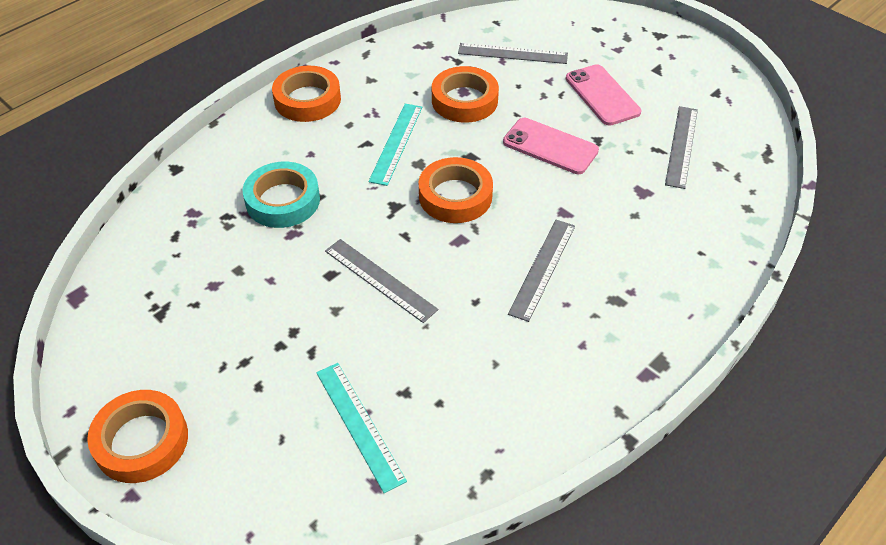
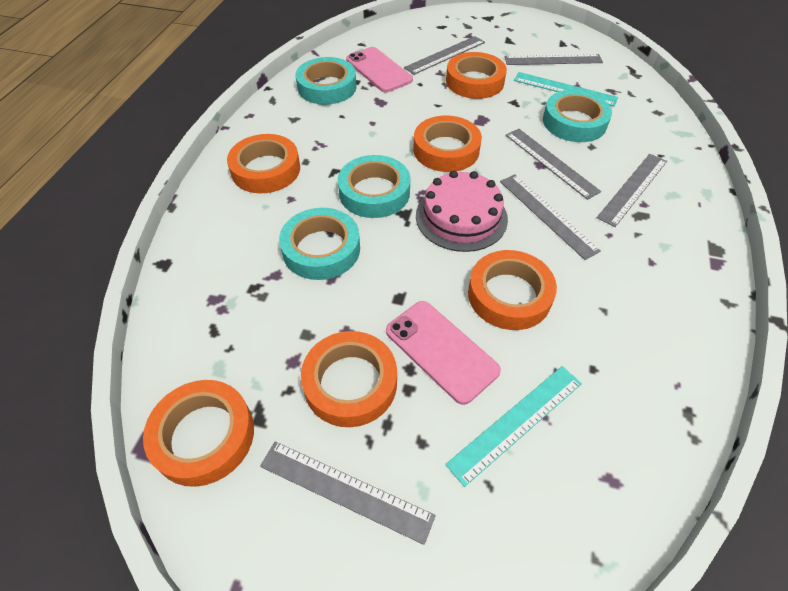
grey ruler: 4 -> 6
orange tape: 4 -> 6
pink cake: 0 -> 1
turquoise tape: 1 -> 4

